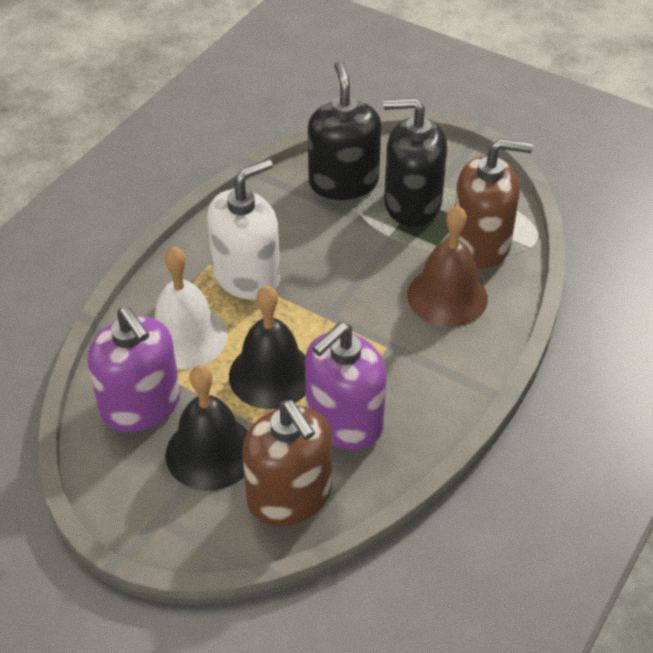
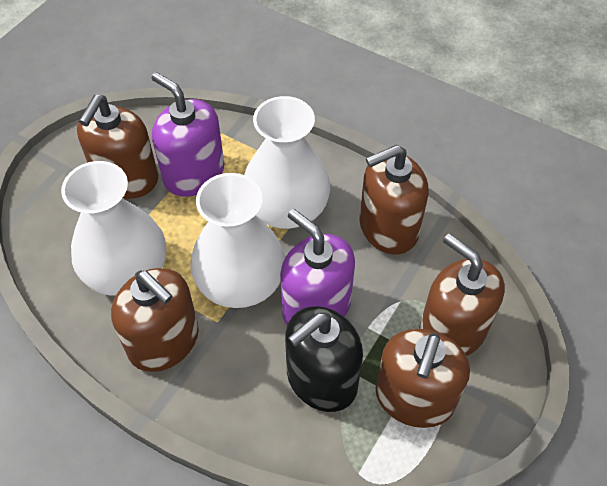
black bell: 2 -> 0
black soap dispenser: 2 -> 1
brown bell: 1 -> 0
brown soap dispenser: 2 -> 5
white bell: 1 -> 0
white soap dispenser: 1 -> 0
white vase: 0 -> 3

